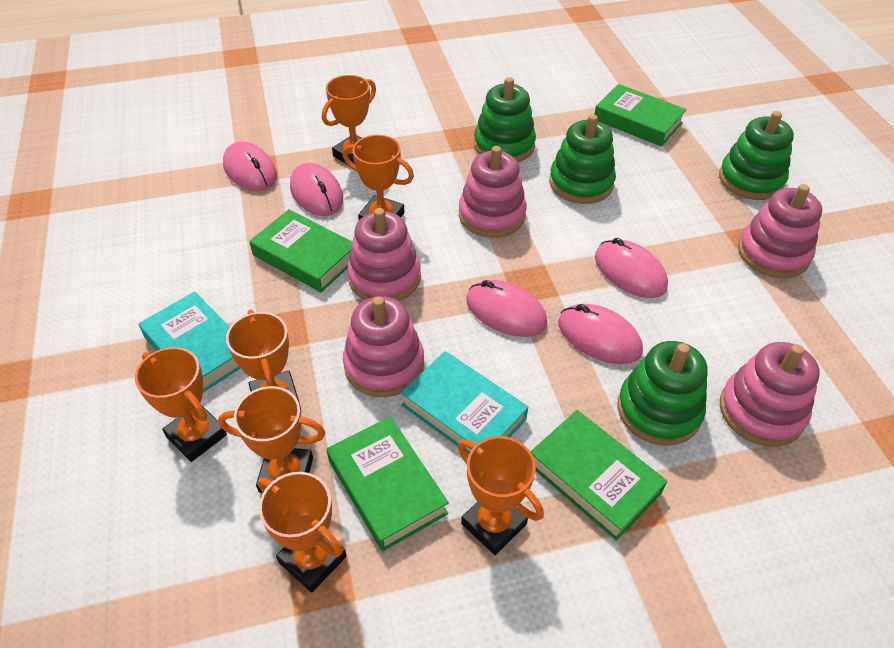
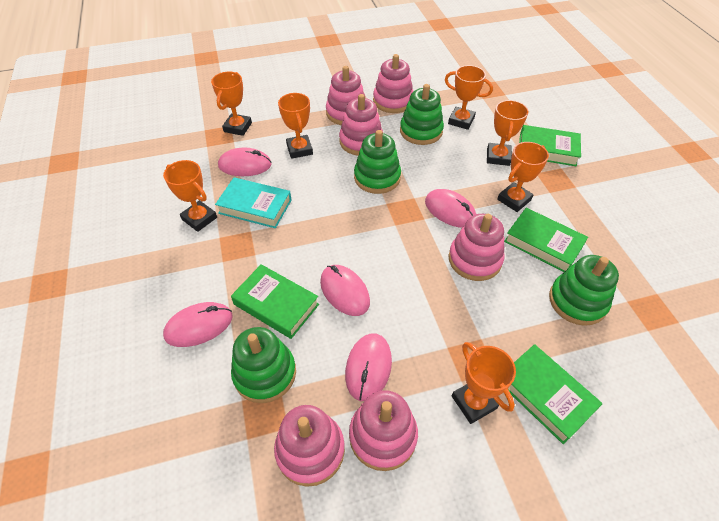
pink stacking toy: 5 -> 6
turquoise book: 2 -> 1

